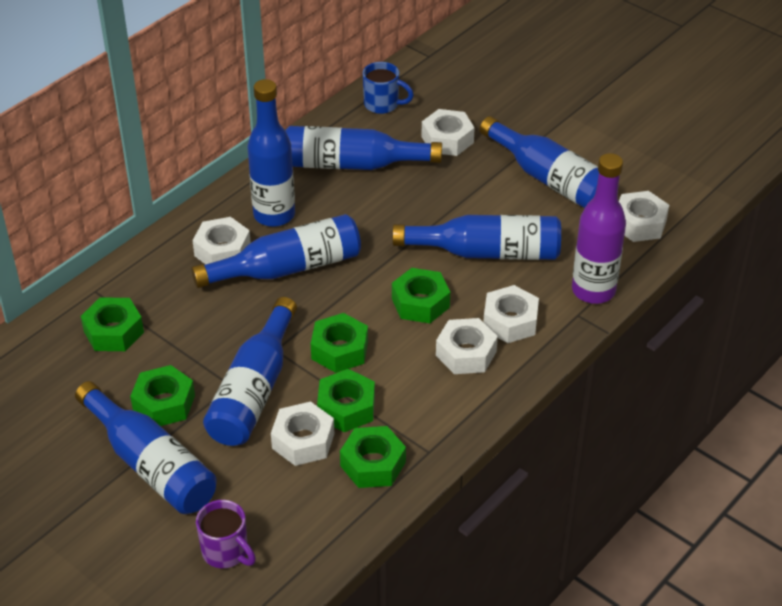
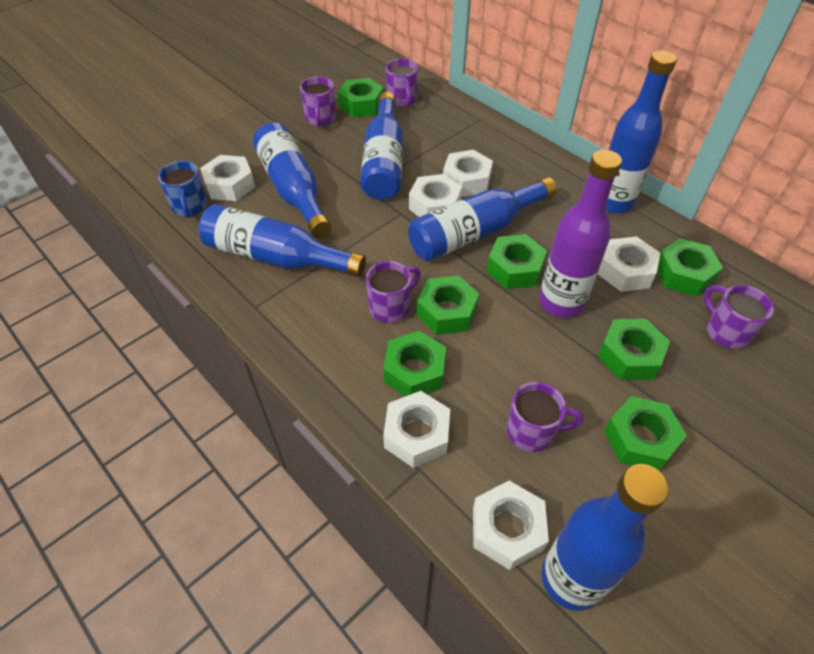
blue bottle: 7 -> 6
green nut: 6 -> 7
purple mug: 1 -> 5

